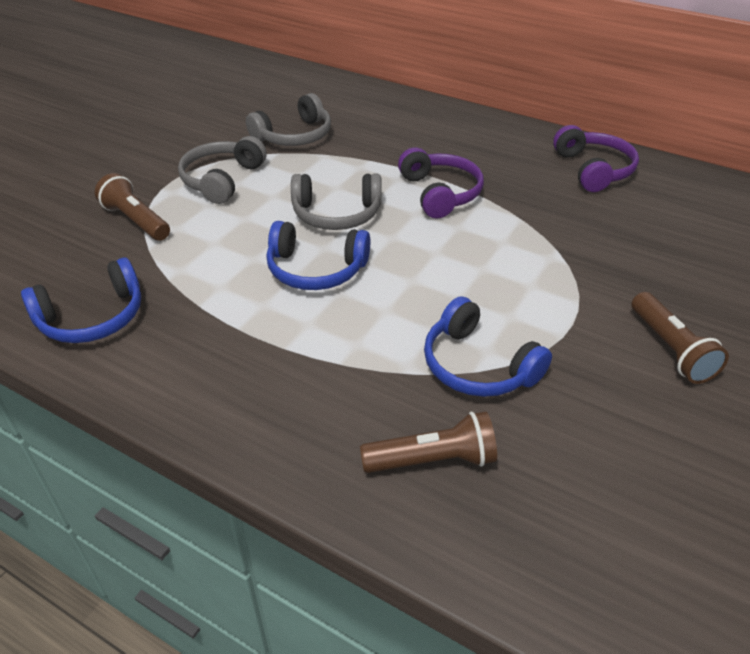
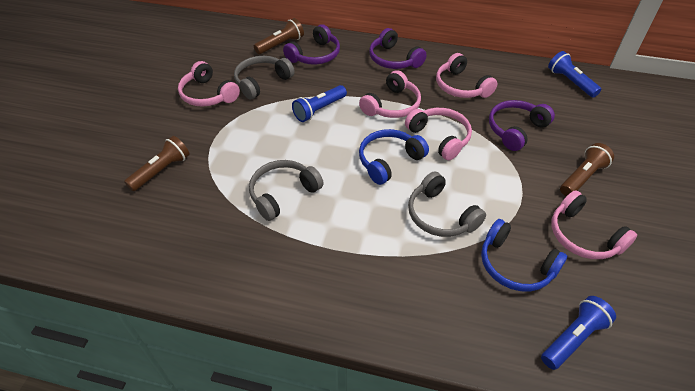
blue flashlight: 0 -> 3
blue headphones: 3 -> 2
pink headphones: 0 -> 5
purple headphones: 2 -> 3

